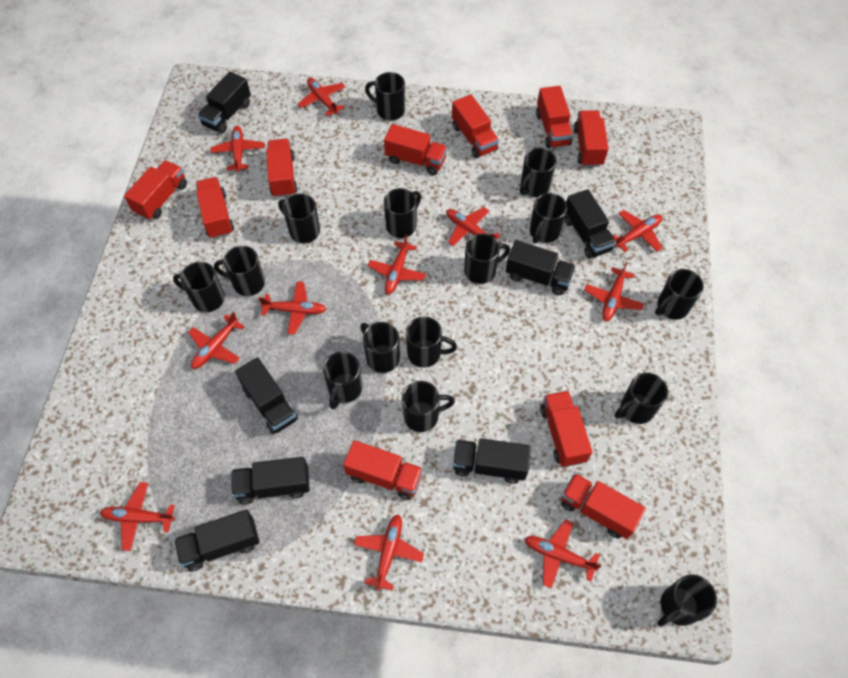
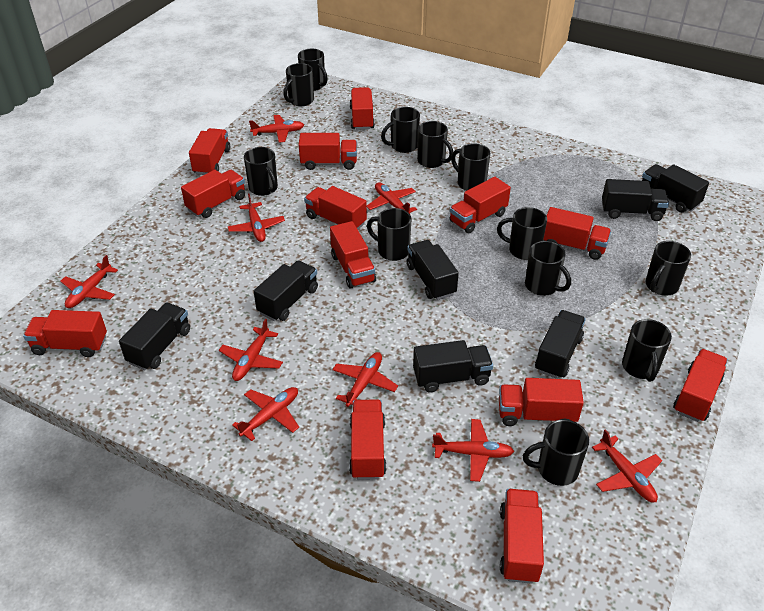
black mug: 15 -> 12
red plane: 11 -> 9
red truck: 10 -> 13

